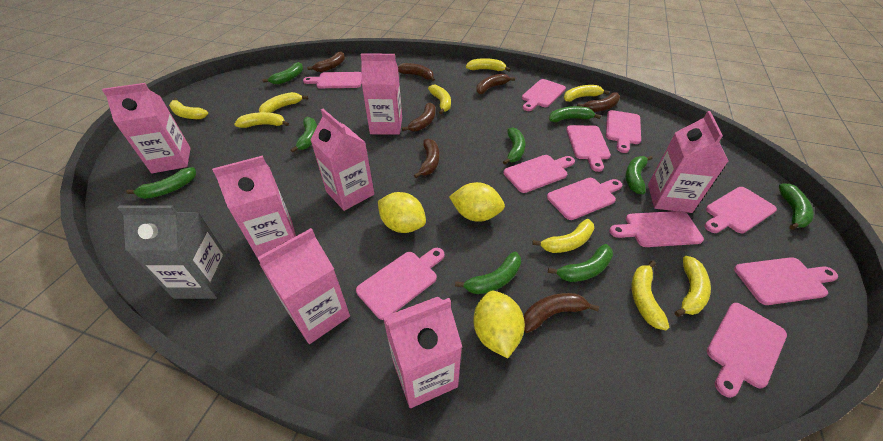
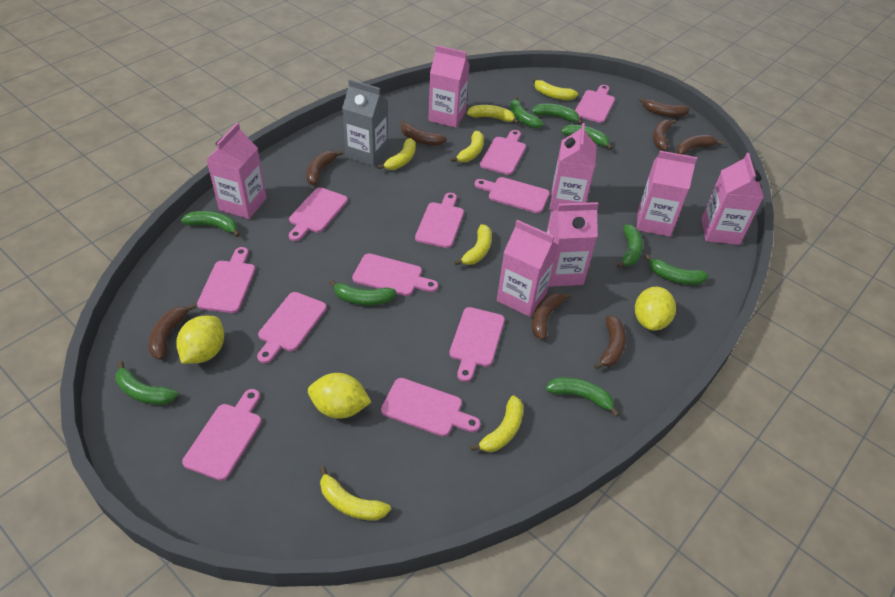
brown banana: 7 -> 8
yellow banana: 9 -> 7

